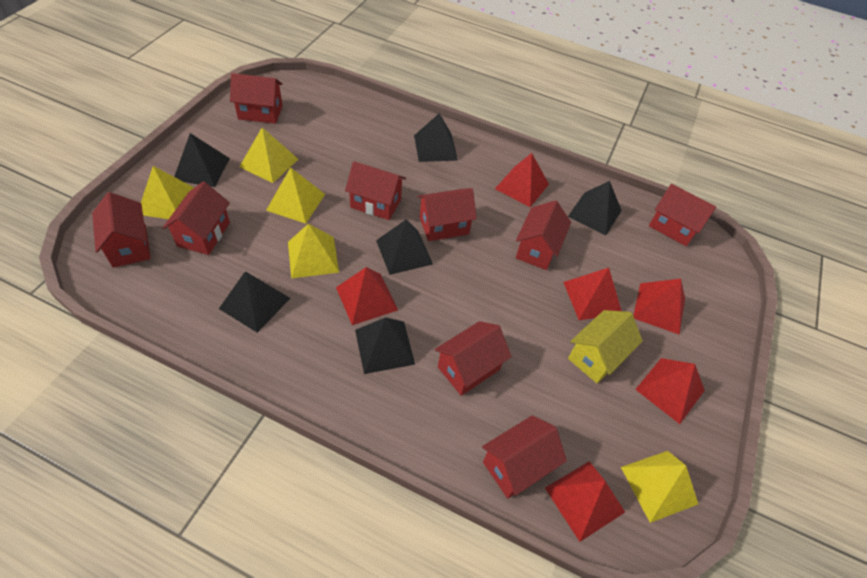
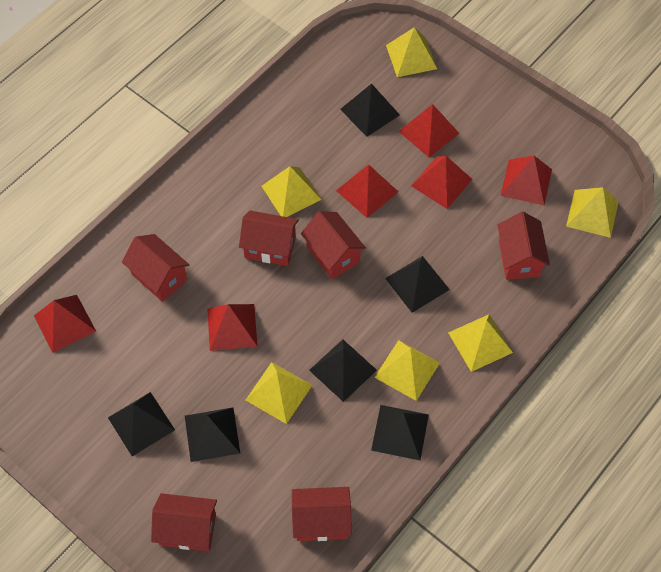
red house: 9 -> 6
yellow house: 1 -> 0
yellow pyramid: 5 -> 6

